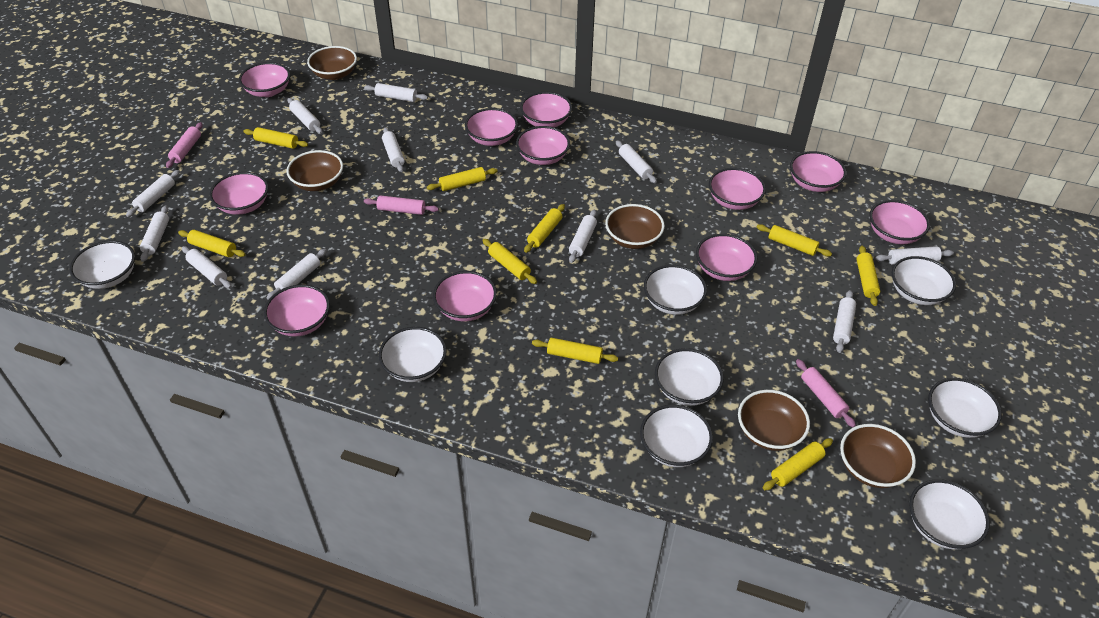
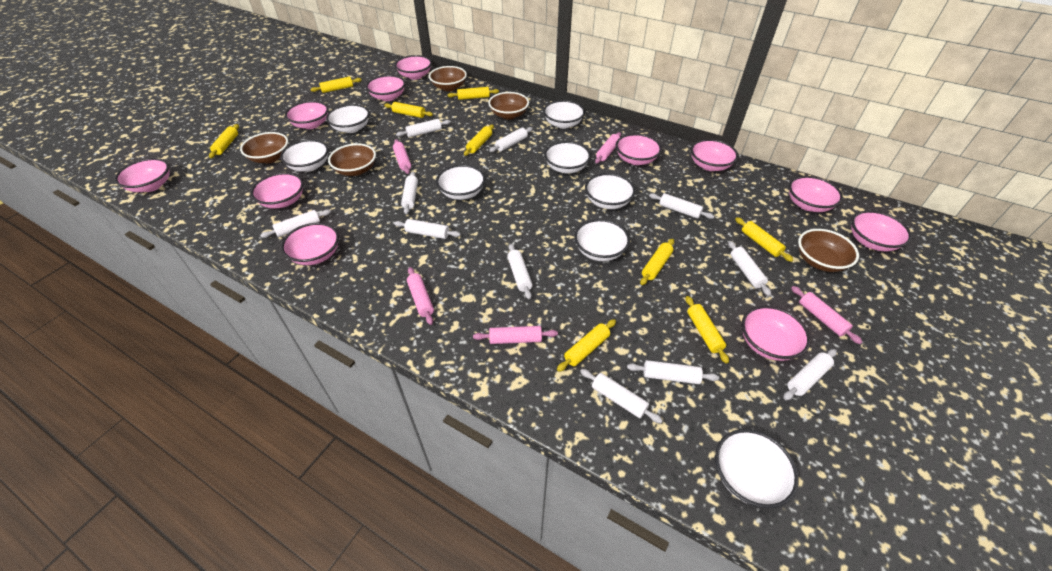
pink rolling pin: 3 -> 5

